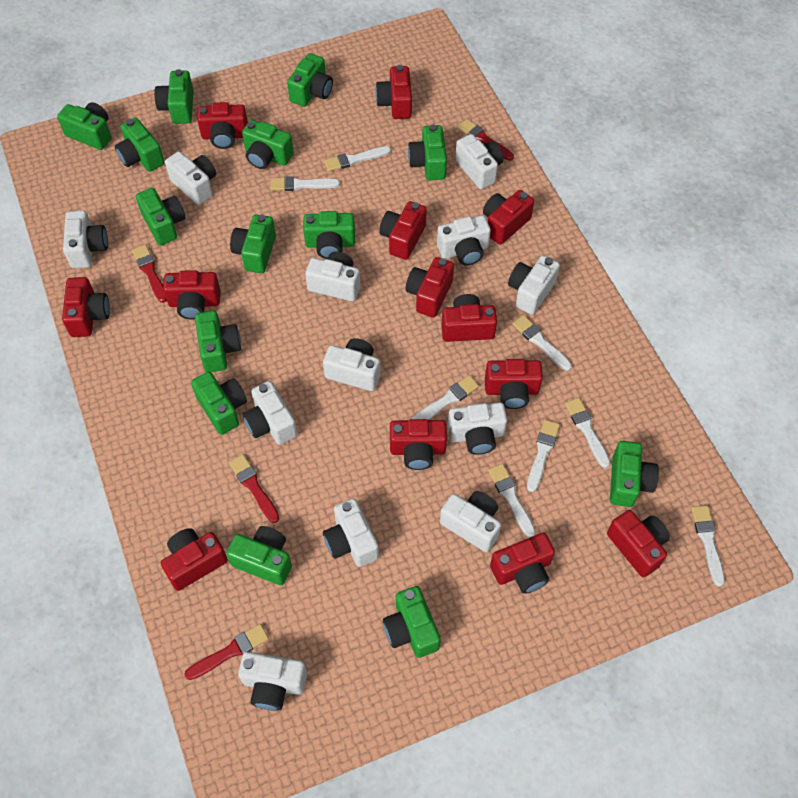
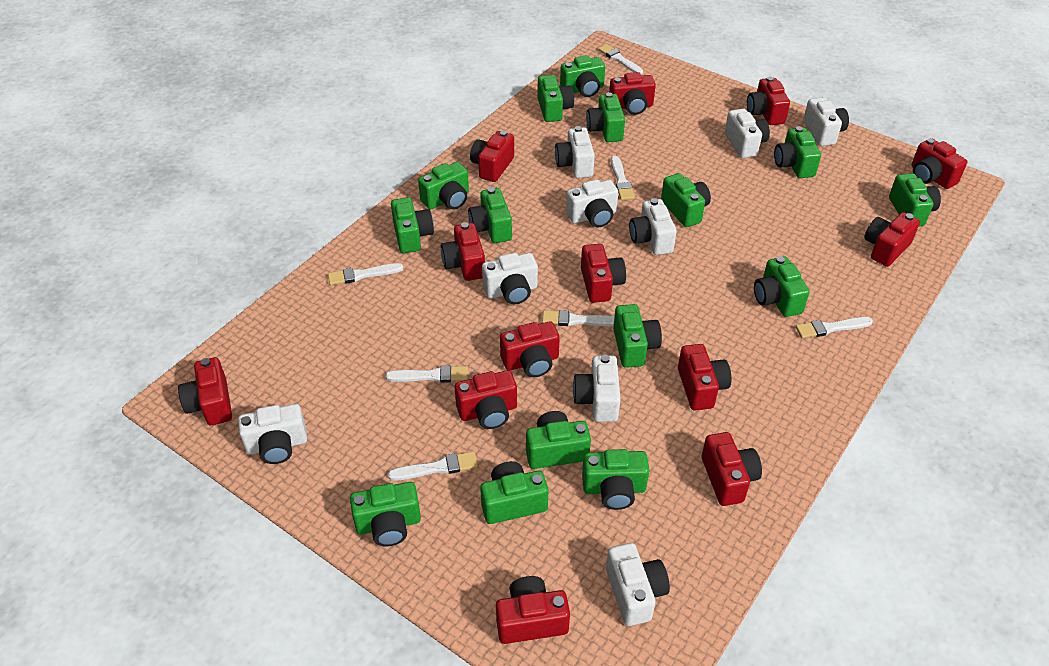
green camera: 14 -> 15
red brush: 4 -> 0
white brush: 8 -> 7
white camera: 12 -> 9

